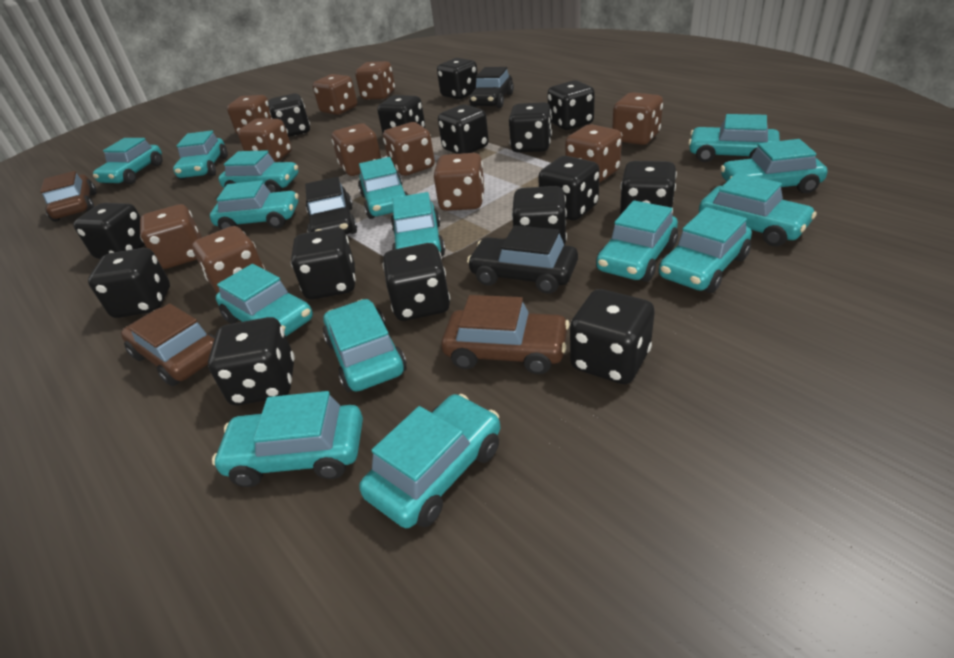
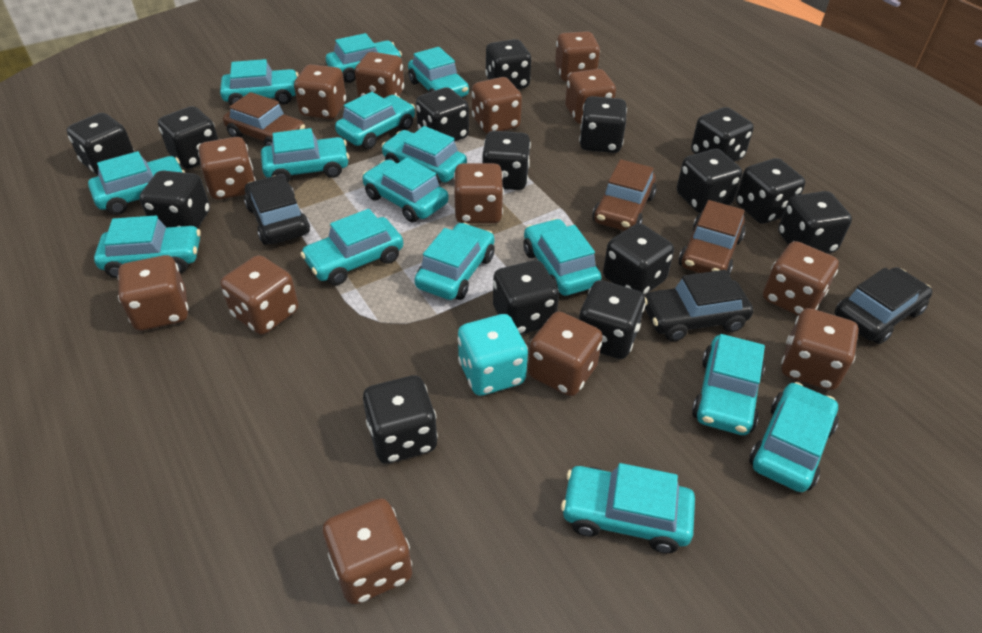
brown dice: 11 -> 13
turquoise dice: 0 -> 1

